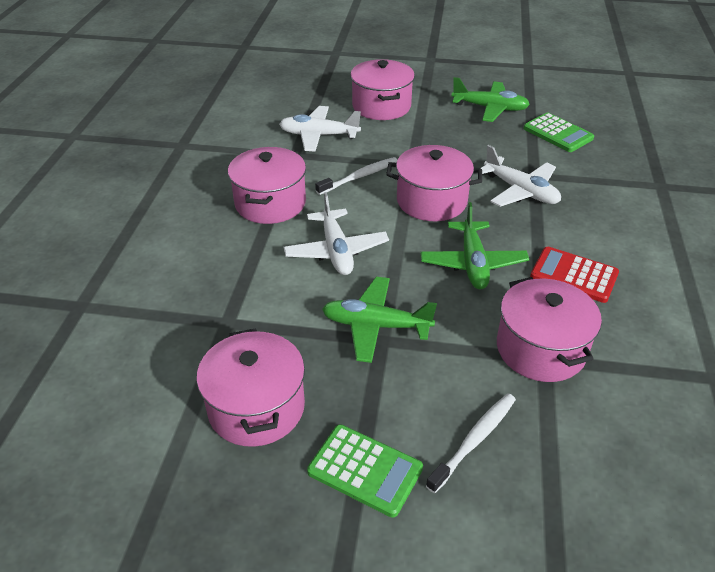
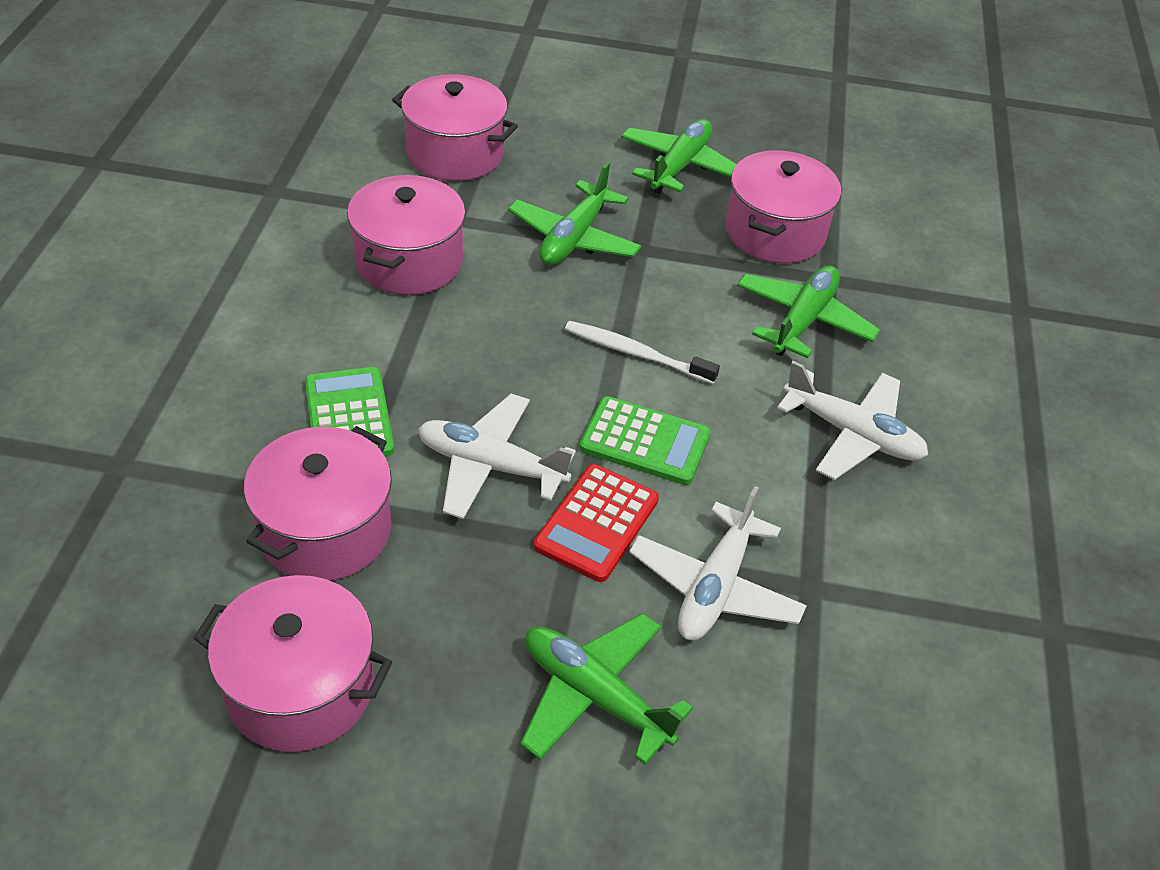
green plane: 3 -> 4
white toothbrush: 2 -> 1

